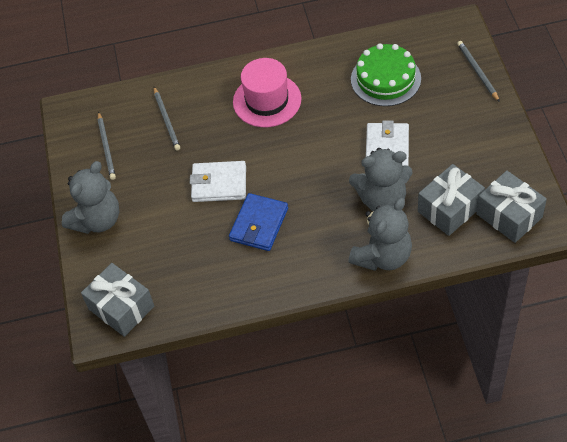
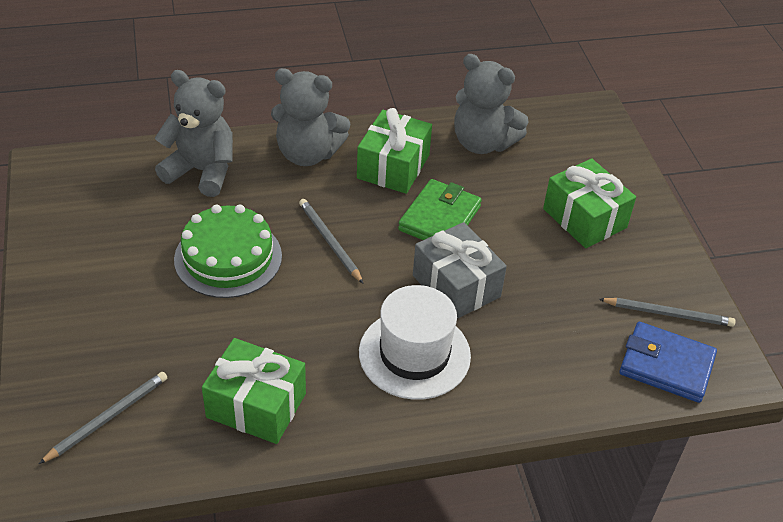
green gift: 0 -> 3
green wallet: 0 -> 1
grey gift: 3 -> 1
pink hat: 1 -> 0
white hat: 0 -> 1
white wallet: 2 -> 0

